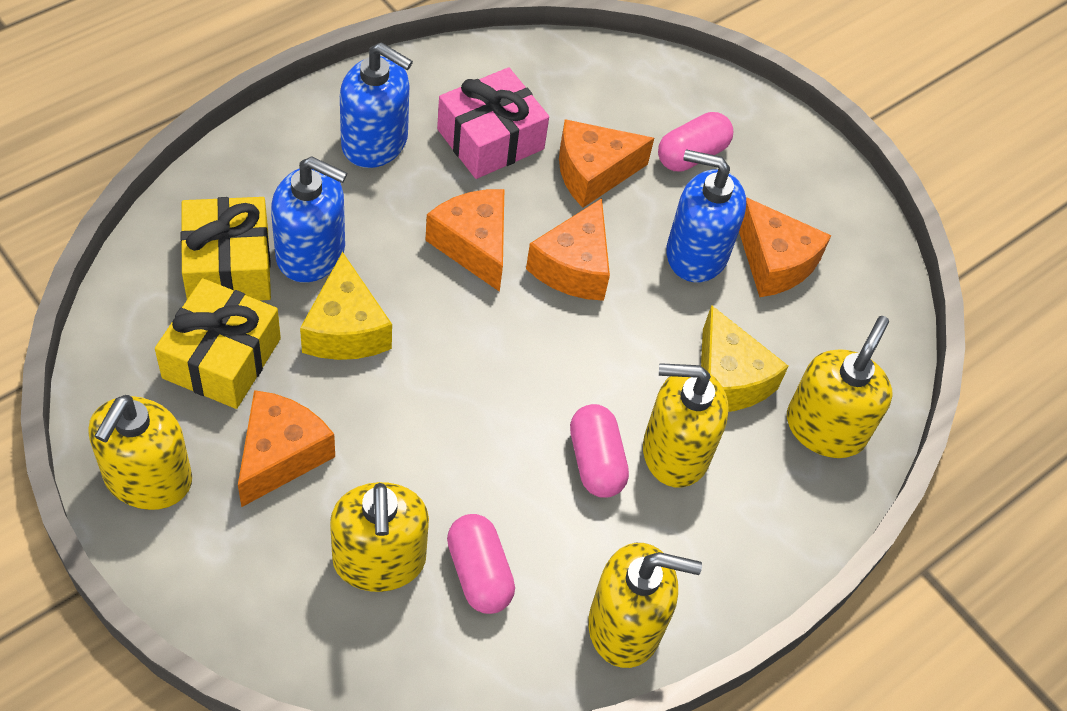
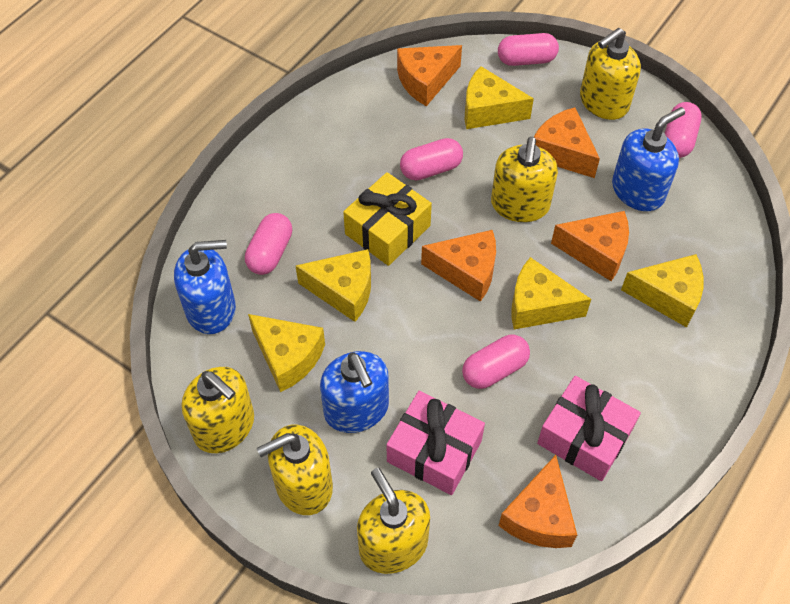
pink capsule: 3 -> 5
pink gift: 1 -> 2
yellow cheese: 2 -> 5
yellow gift: 2 -> 1

